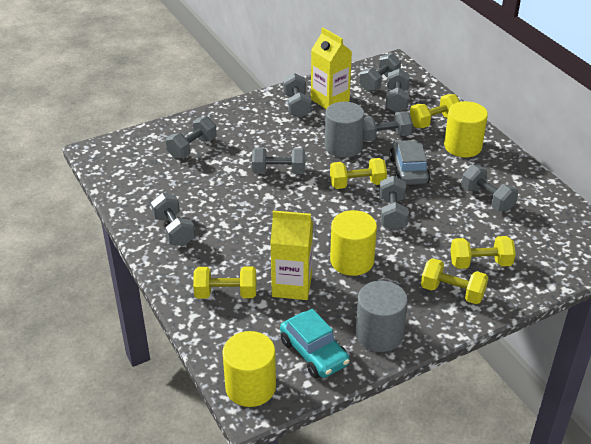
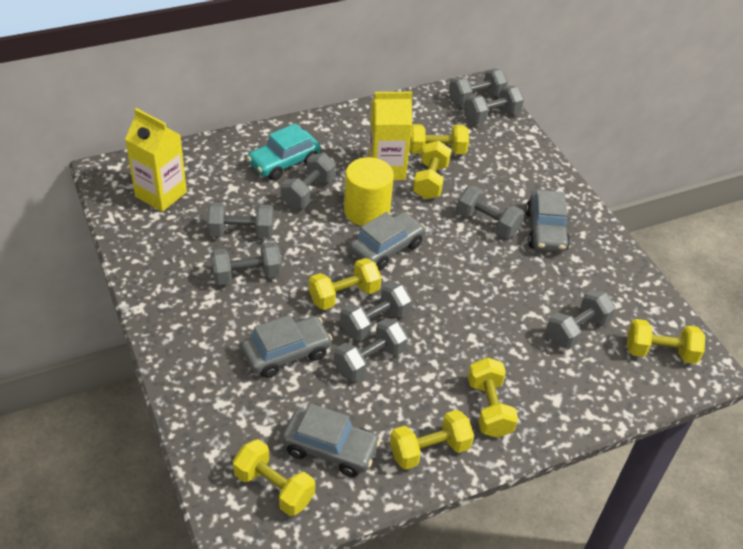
grey car: 1 -> 4
grey cylinder: 2 -> 0
yellow cylinder: 3 -> 1
yellow dumbbell: 5 -> 7

